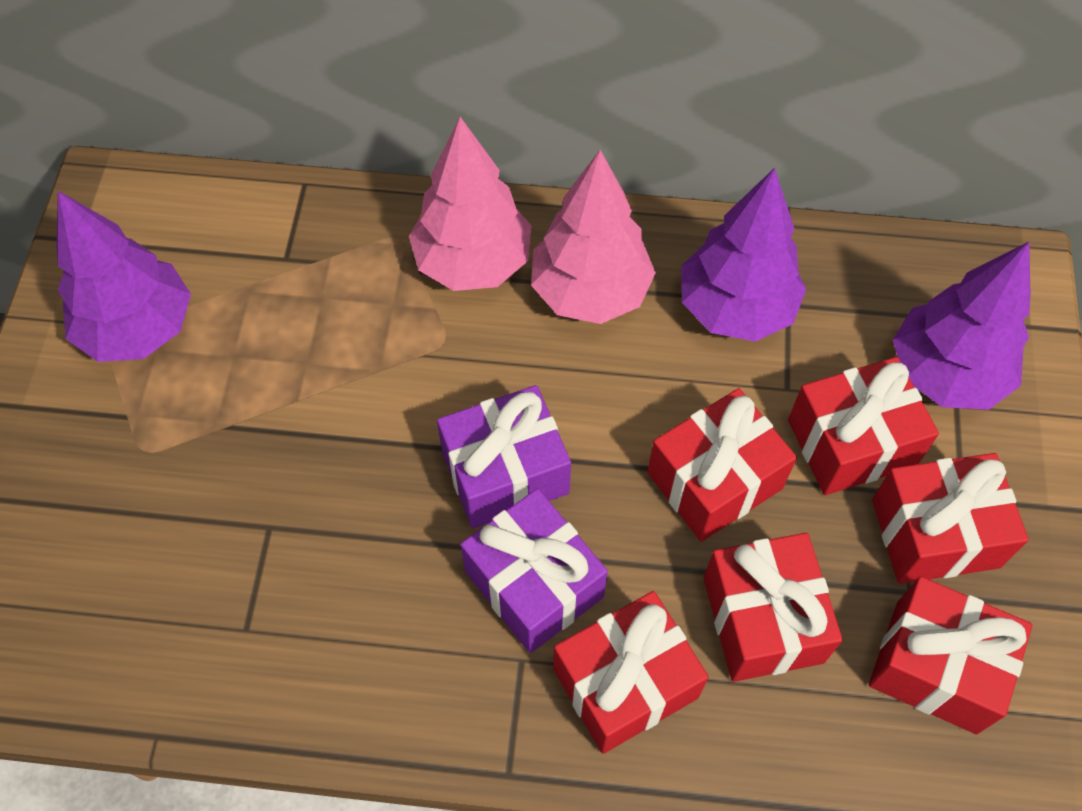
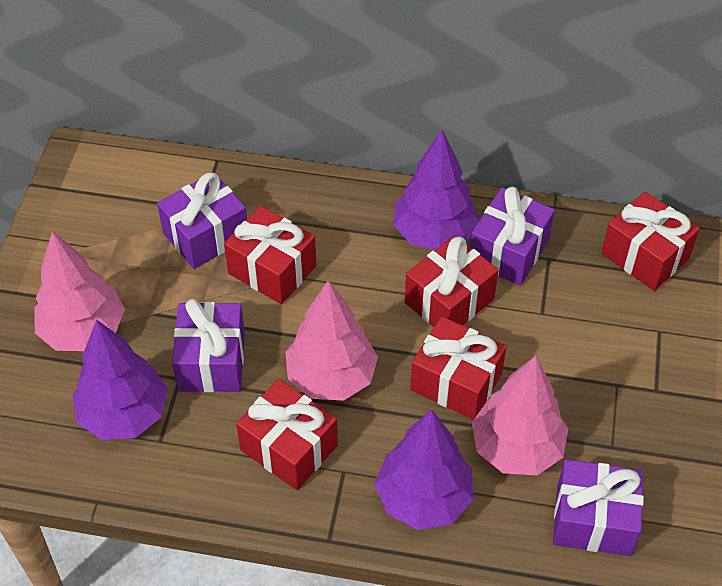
pink tree: 2 -> 3
purple gift: 2 -> 4
red gift: 6 -> 5

